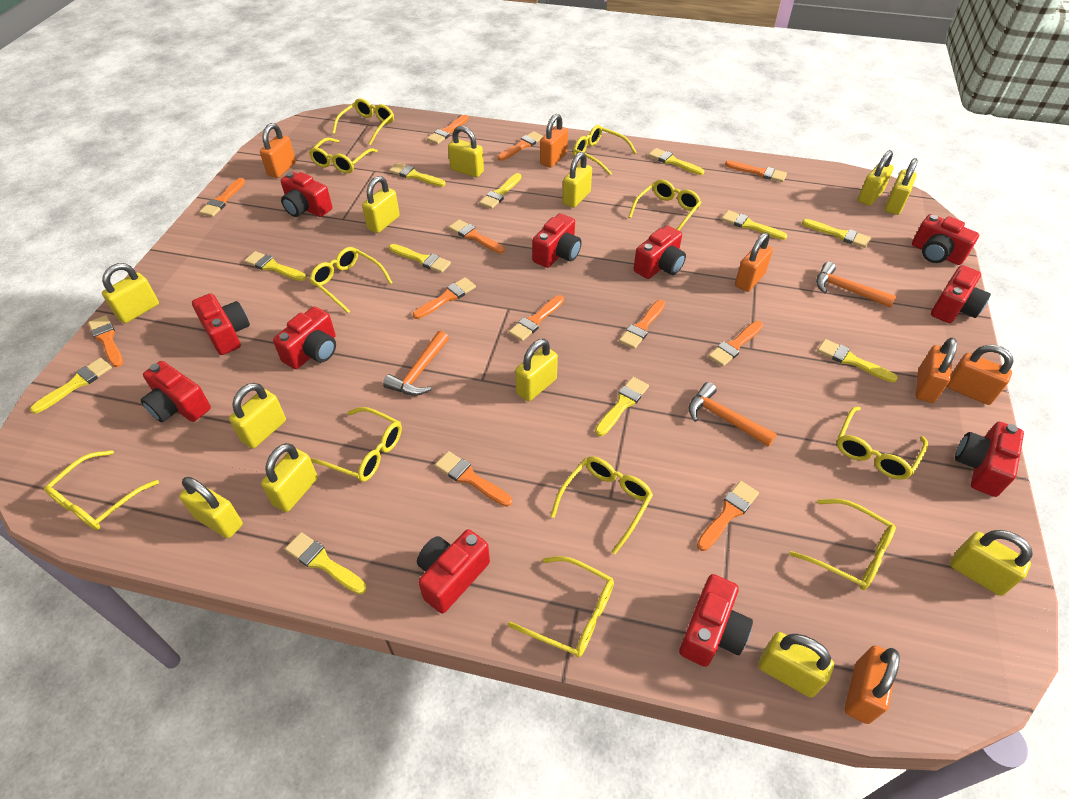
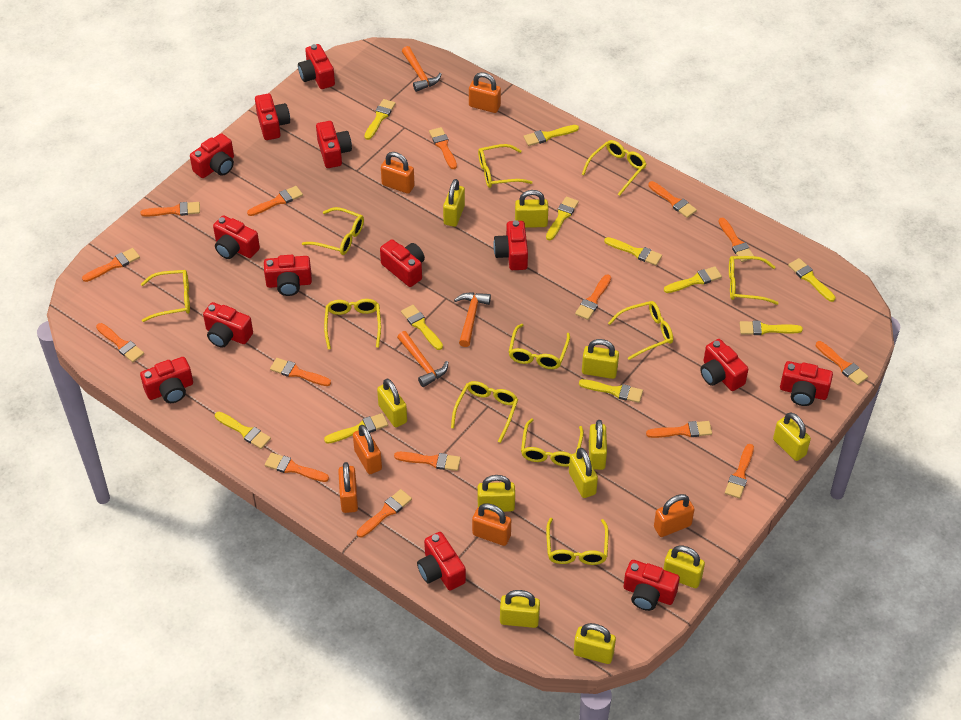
orange brush: 12 -> 15
red camera: 11 -> 14
yellow padlock: 12 -> 11

